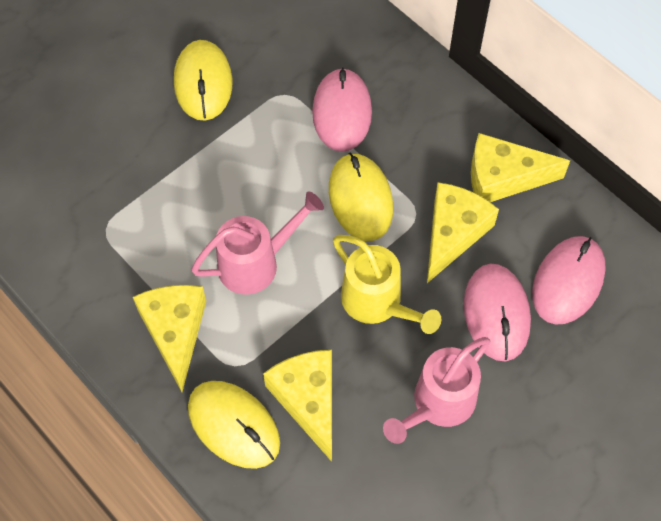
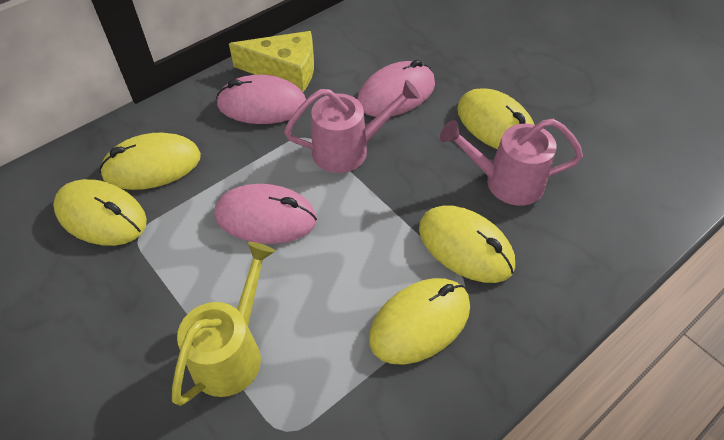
yellow cheese: 4 -> 1
yellow mouse: 3 -> 5

